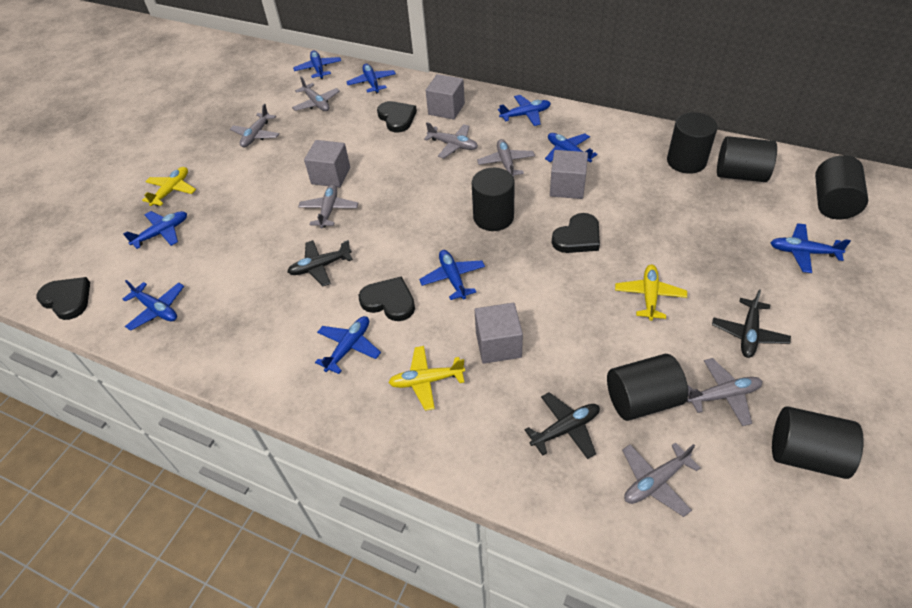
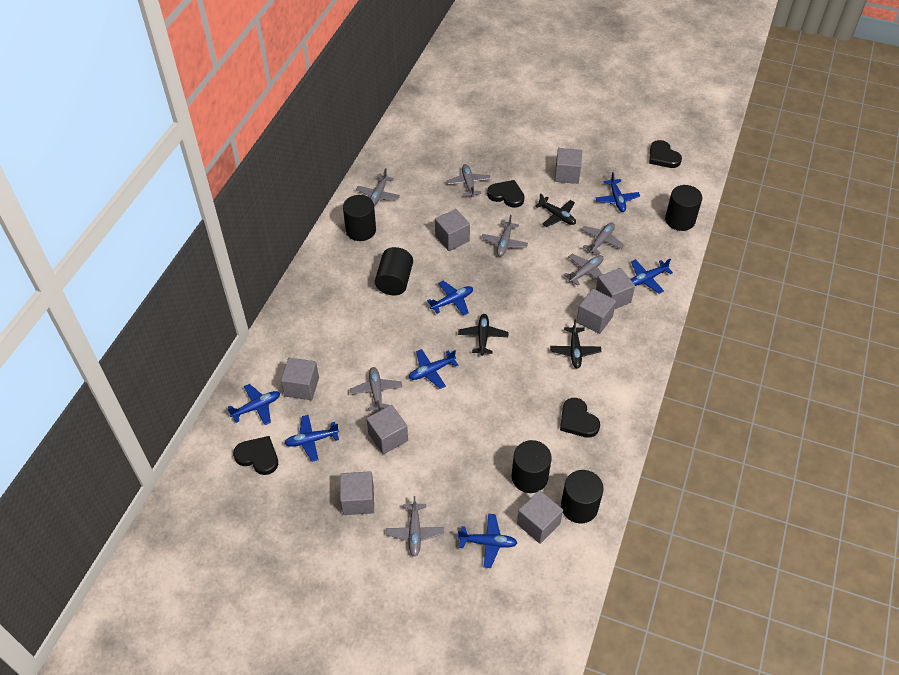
black cylinder: 6 -> 5
blue plane: 9 -> 7
grey cube: 4 -> 8
yellow plane: 3 -> 0

